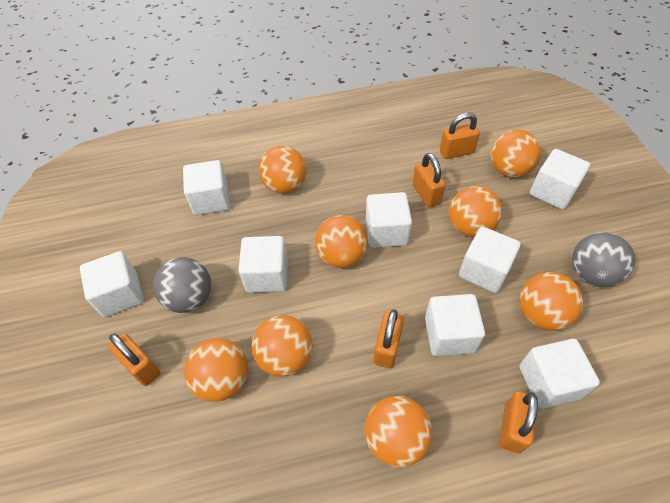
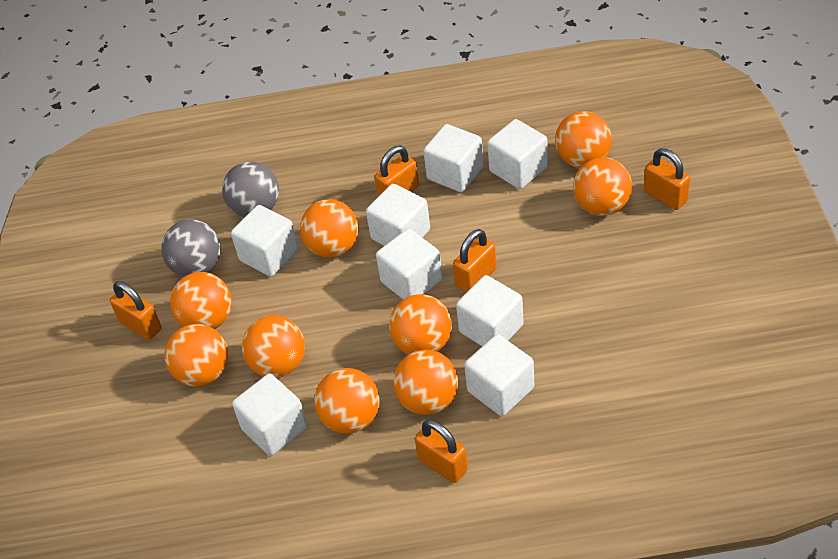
orange ball: 8 -> 9

